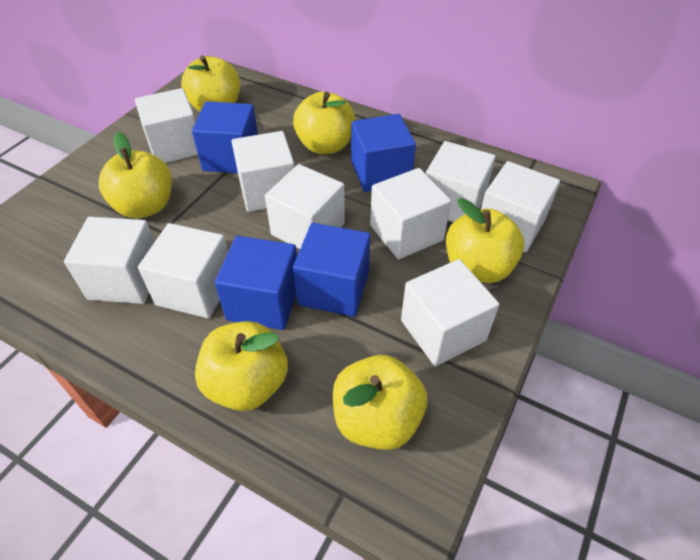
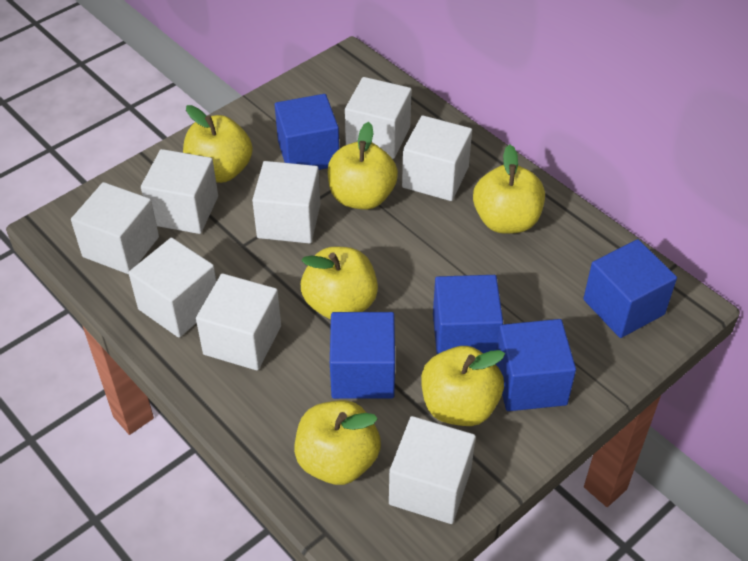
blue cube: 4 -> 5
white cube: 9 -> 8

